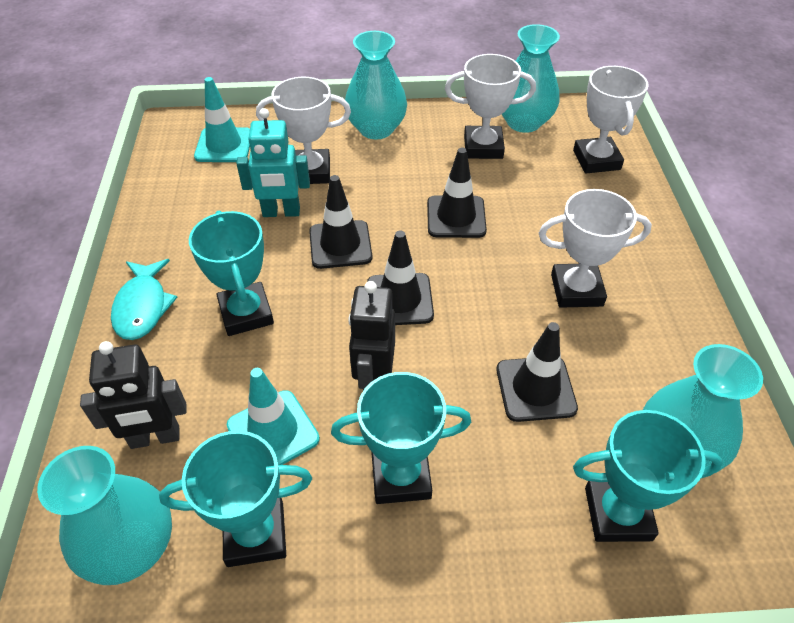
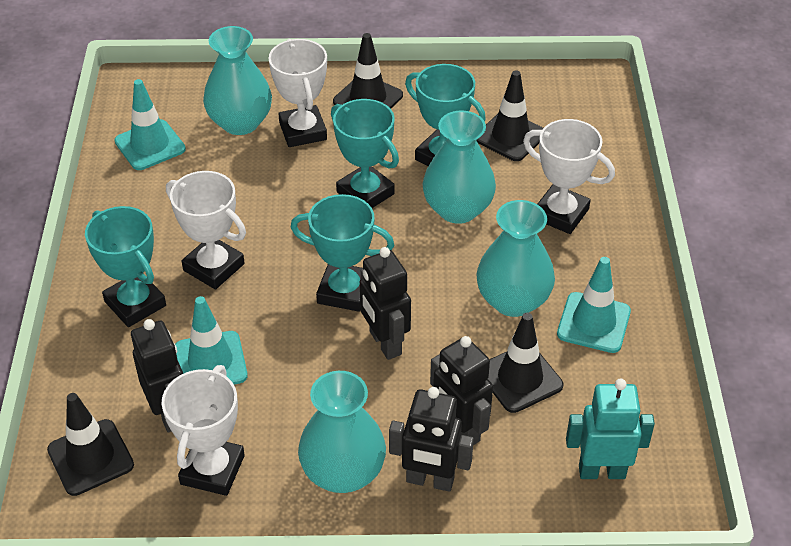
black robot: 2 -> 4
turquoise fish: 1 -> 0
turquoise traffic cone: 2 -> 3

